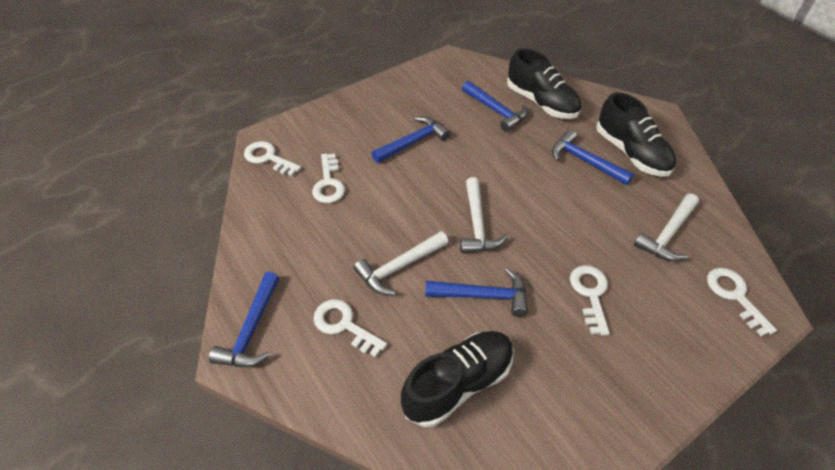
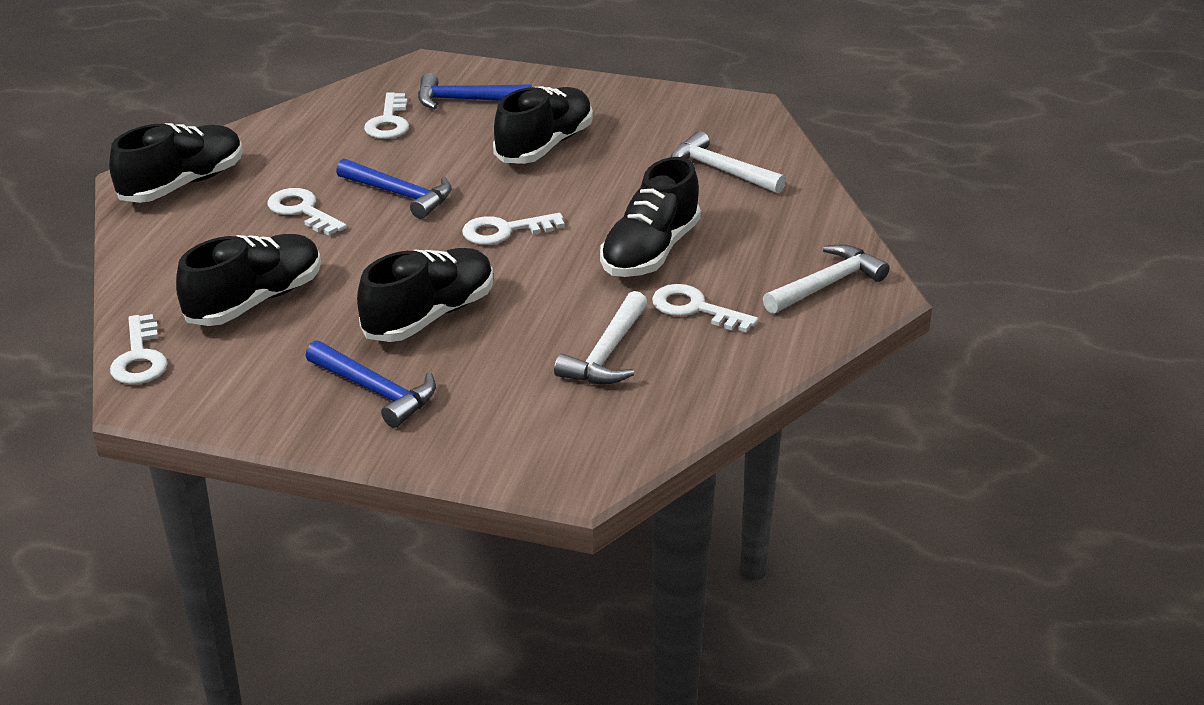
black shoe: 3 -> 5
blue hammer: 5 -> 3

